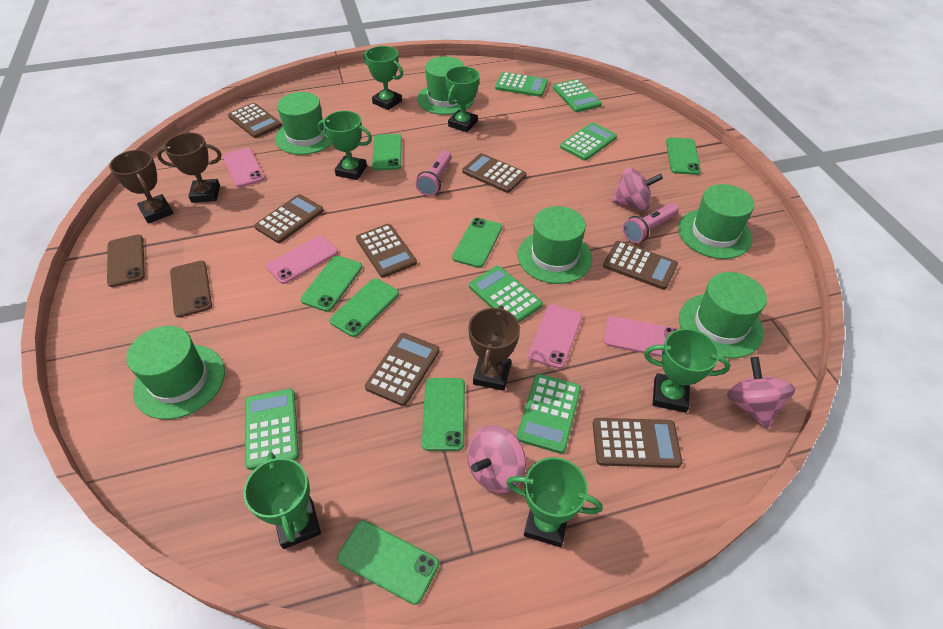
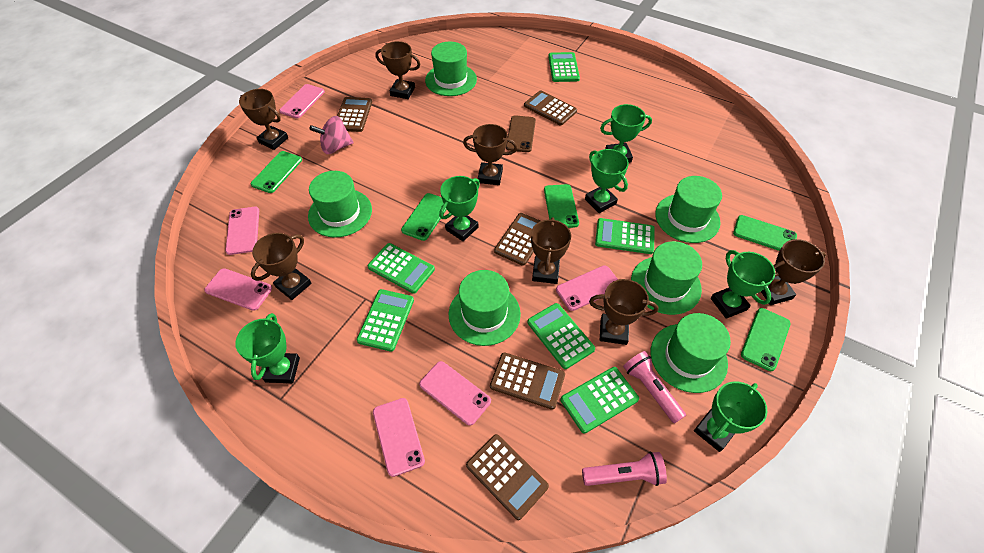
brown calculator: 7 -> 5
brown phone: 2 -> 1
brown trophy: 3 -> 7
green phone: 7 -> 5
pink phone: 4 -> 6
pink spinning top: 3 -> 1

